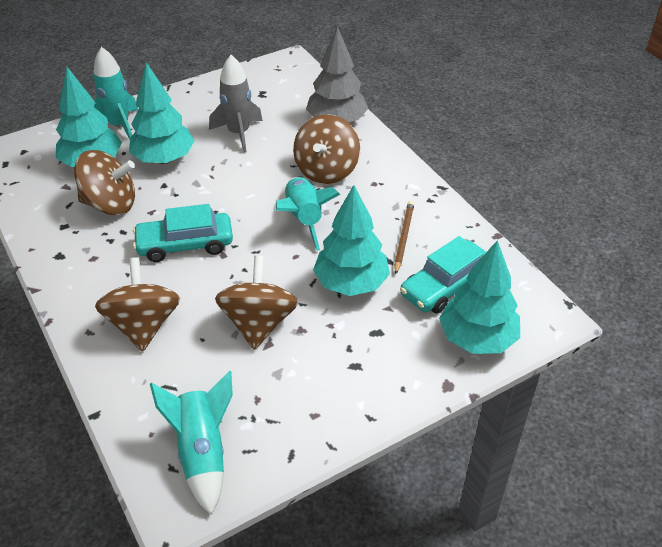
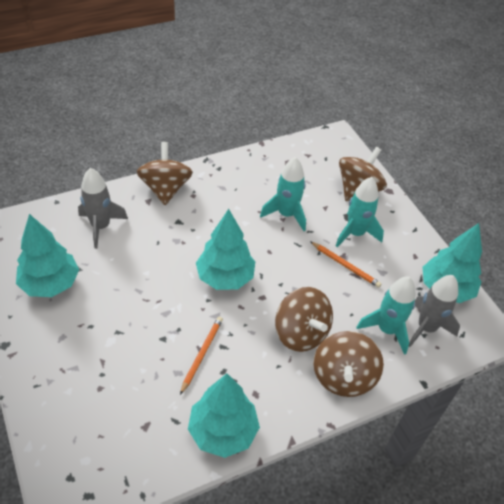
brown pencil: 1 -> 0
grey rocket: 1 -> 2
grey tree: 1 -> 0
orange pencil: 0 -> 2
turquoise car: 2 -> 0

